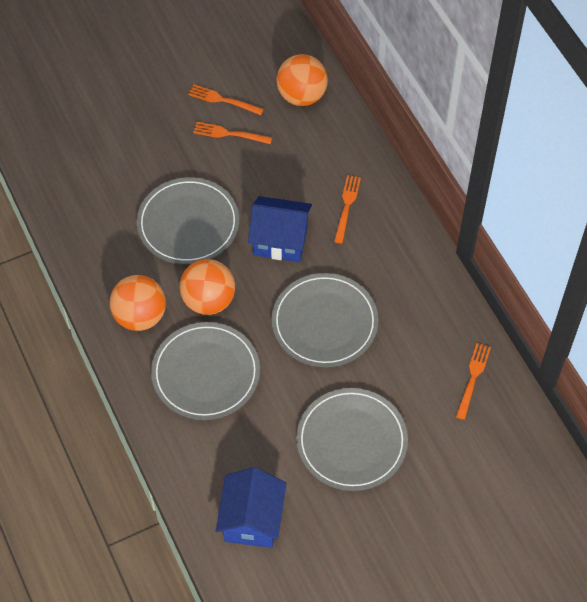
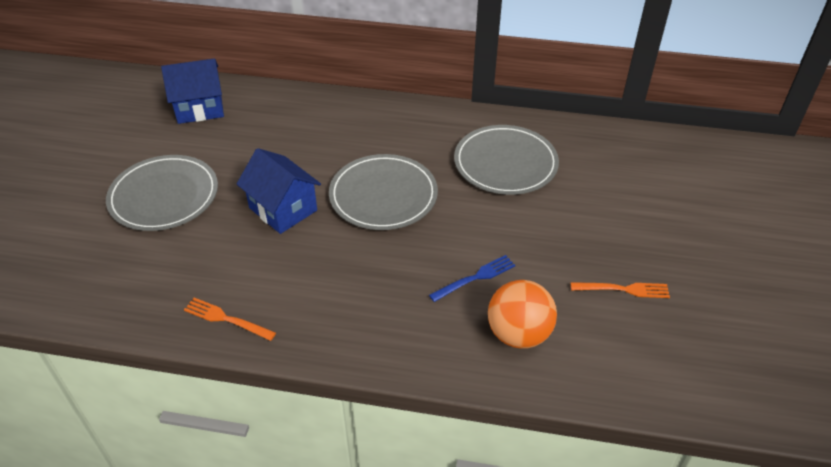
blue fork: 0 -> 1
grey plate: 4 -> 3
orange ball: 3 -> 1
orange fork: 4 -> 2

